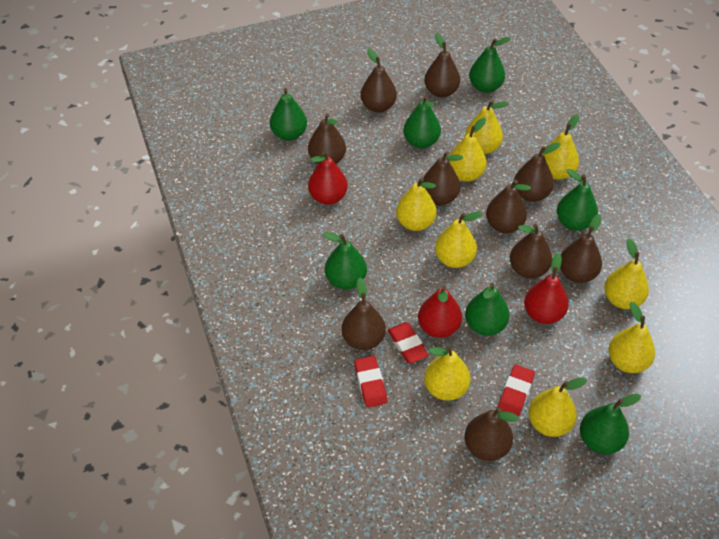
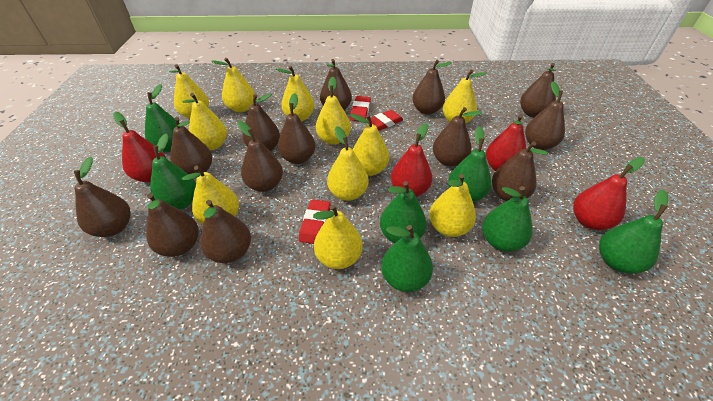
brown pear: 10 -> 13
red pear: 3 -> 4
yellow pear: 9 -> 11

